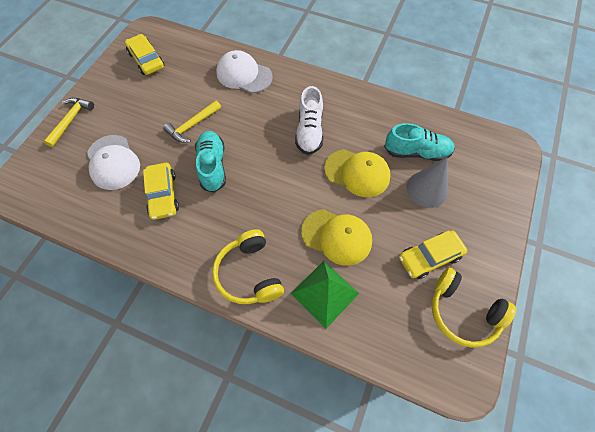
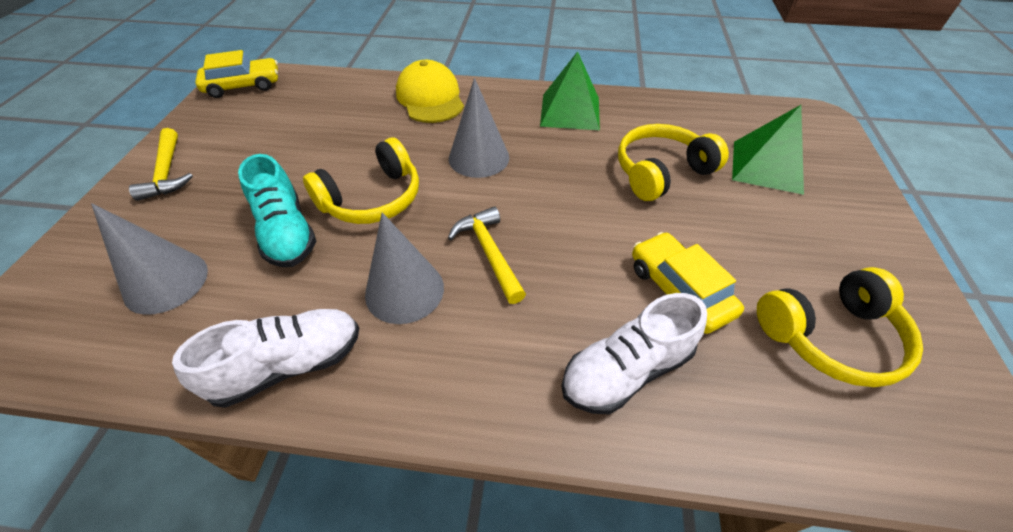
green pyramid: 1 -> 2
grey cone: 1 -> 3
turquoise shoe: 2 -> 1
white cap: 2 -> 0
white shoe: 1 -> 2
yellow cap: 2 -> 1
yellow car: 3 -> 2
yellow headphones: 2 -> 3

